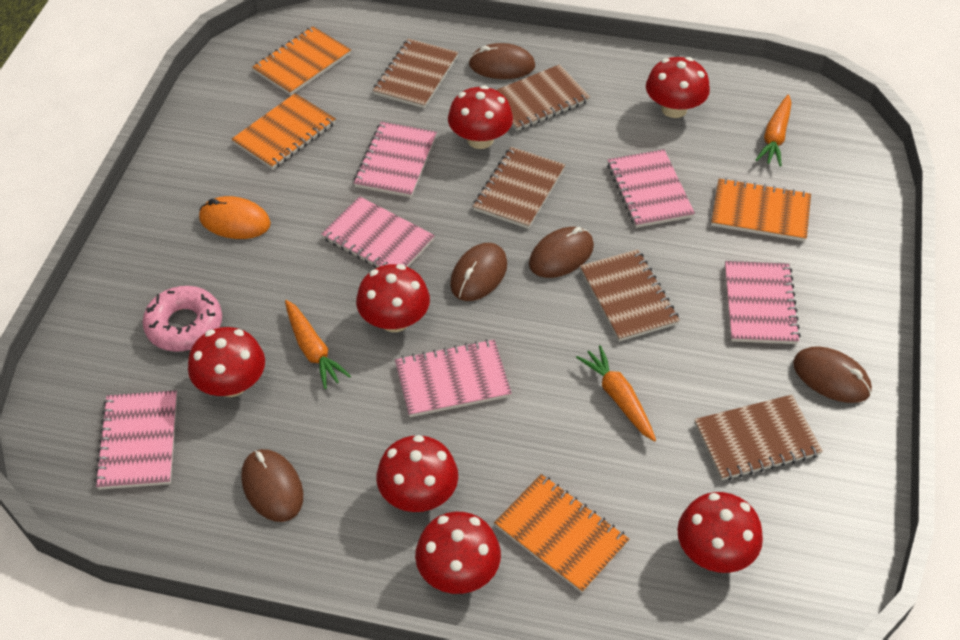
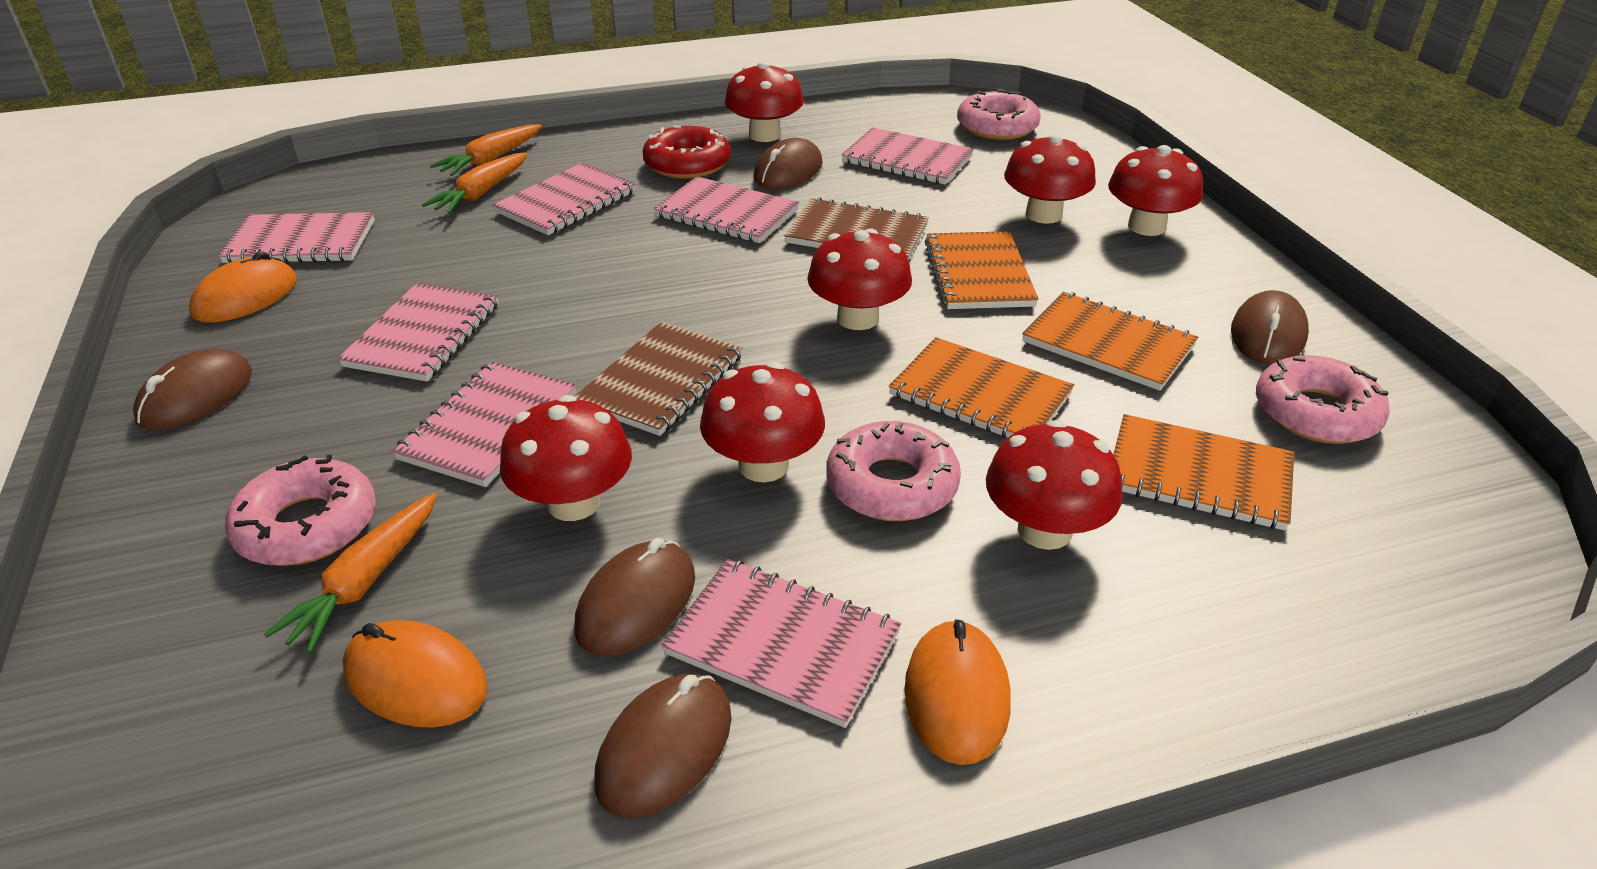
brown notebook: 5 -> 2
orange mouse: 1 -> 3
pink donut: 1 -> 4
pink notebook: 6 -> 7
red donut: 0 -> 1

